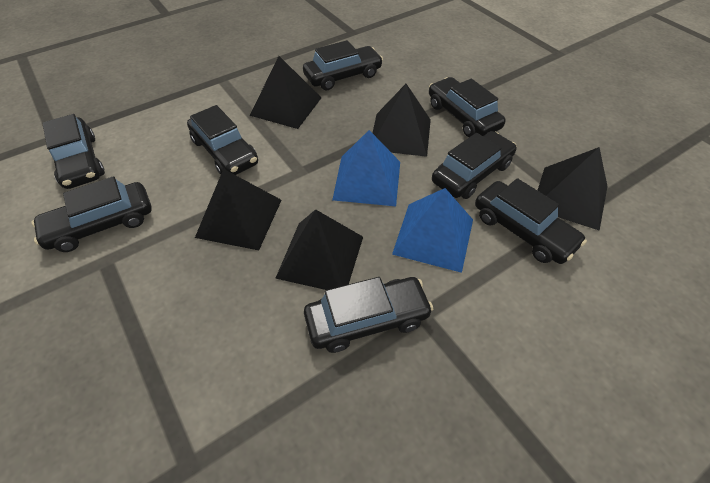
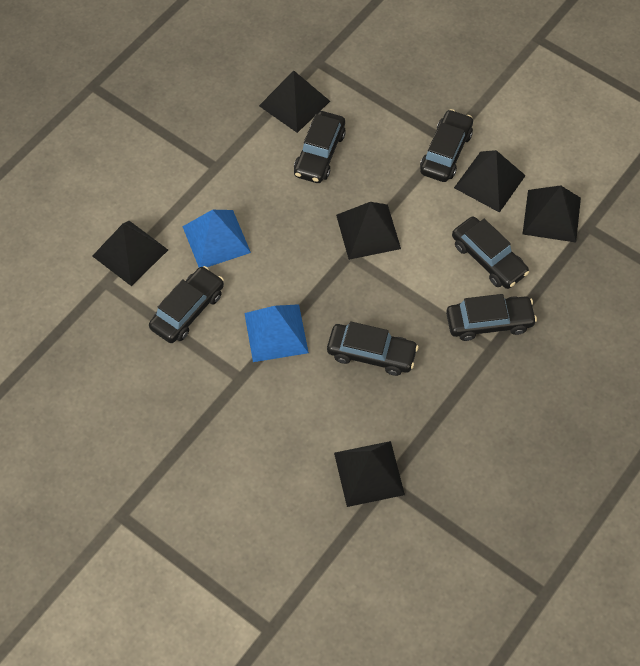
black car: 8 -> 6
black pyramid: 5 -> 6

